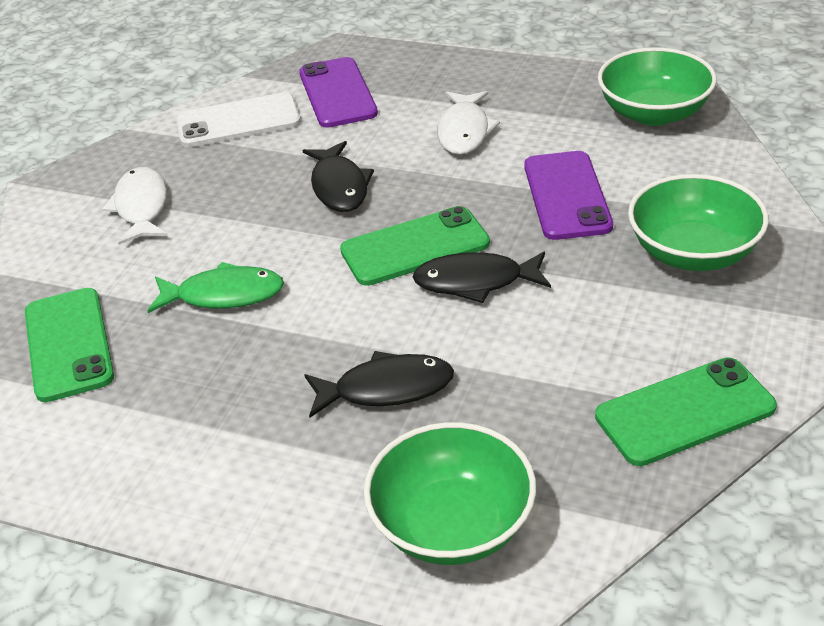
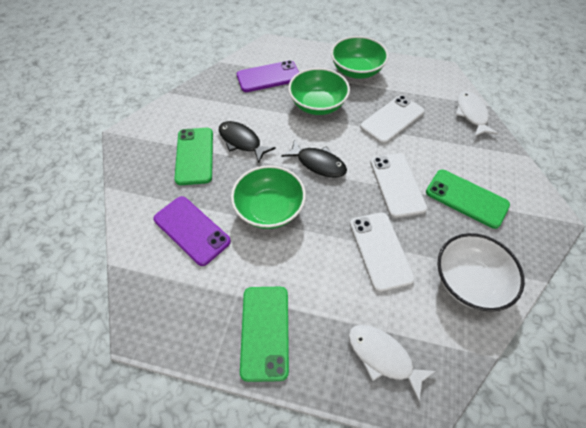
black fish: 3 -> 2
green fish: 1 -> 0
white bowl: 0 -> 1
white phone: 1 -> 3

